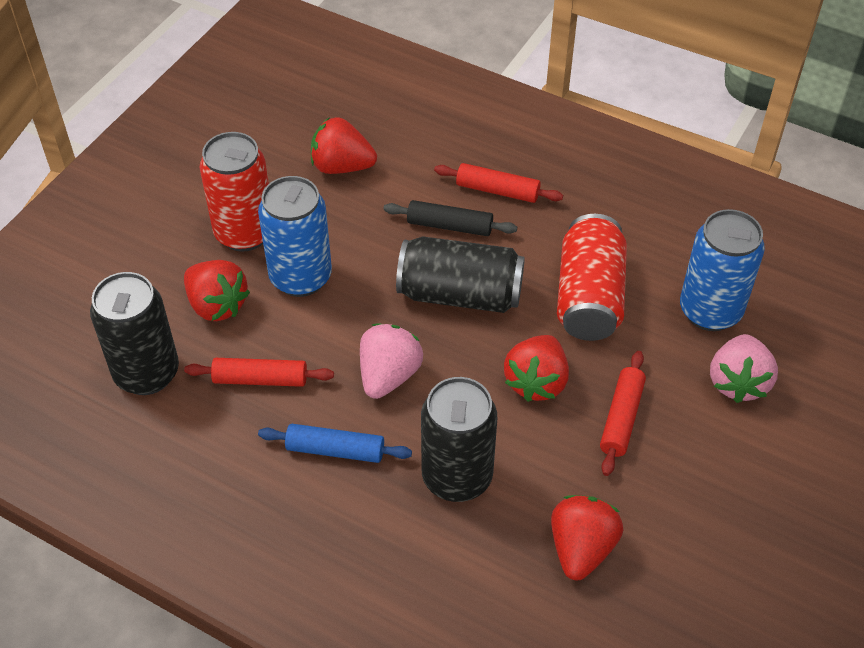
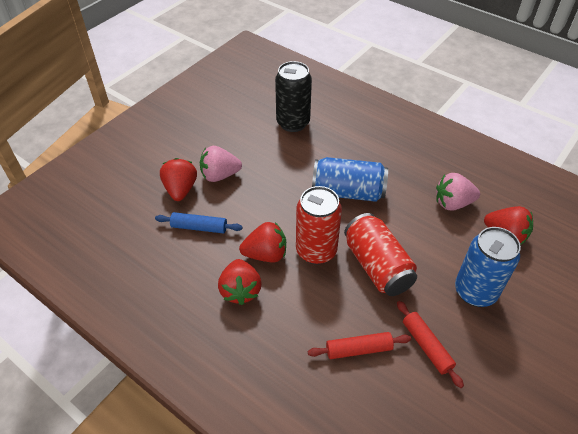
black can: 3 -> 1
black rolling pin: 1 -> 0
red rolling pin: 3 -> 2

